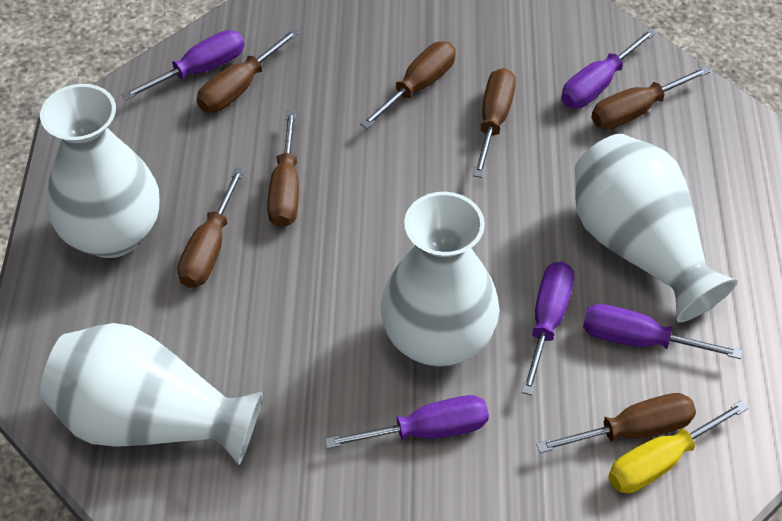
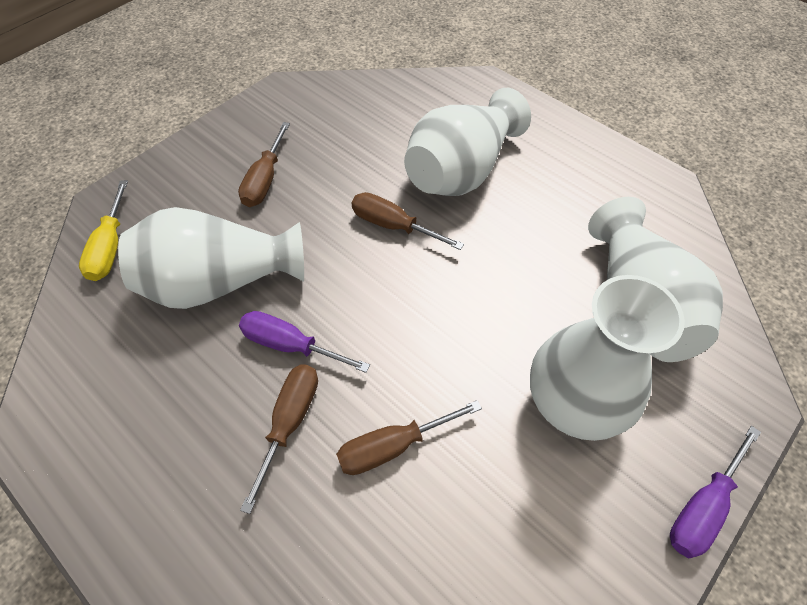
brown screwdriver: 7 -> 4
purple screwdriver: 5 -> 2

